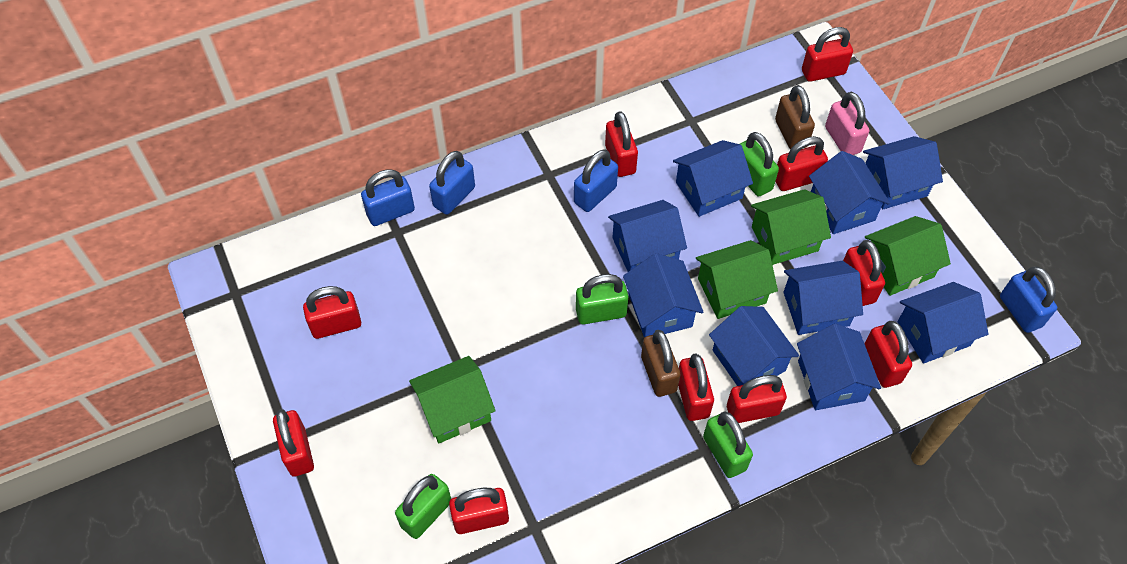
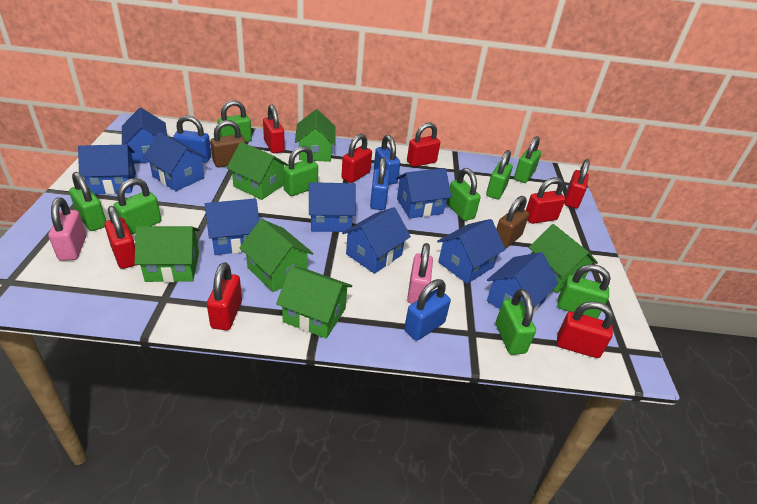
green house: 4 -> 6
green padlock: 4 -> 9
pink padlock: 1 -> 2
red padlock: 10 -> 8

